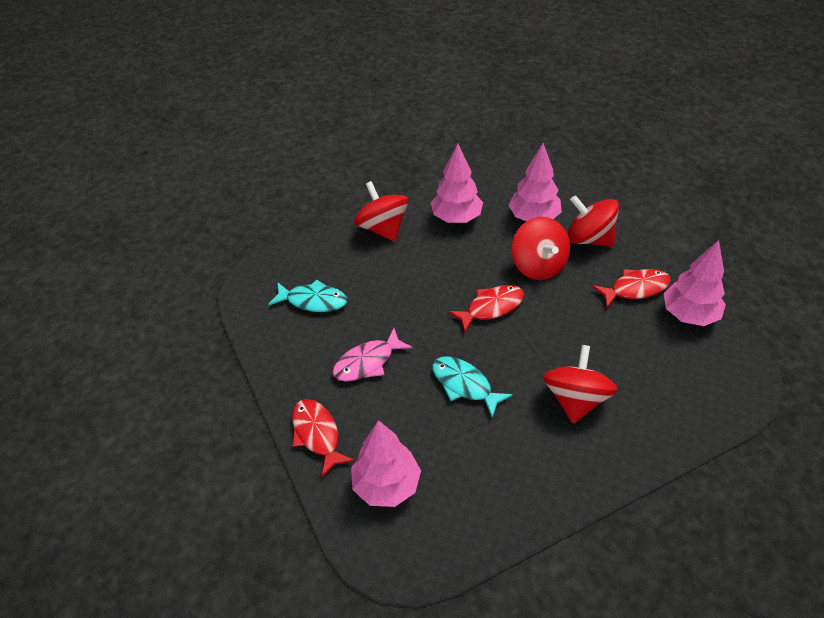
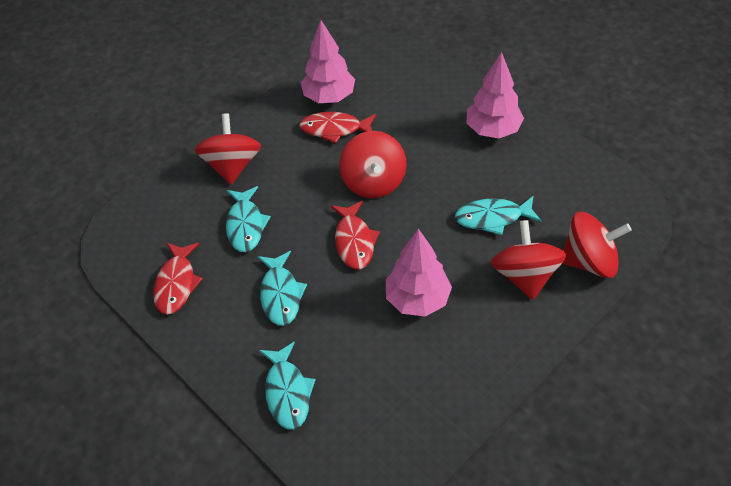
pink fish: 1 -> 0
pink tree: 4 -> 3
turquoise fish: 2 -> 4

